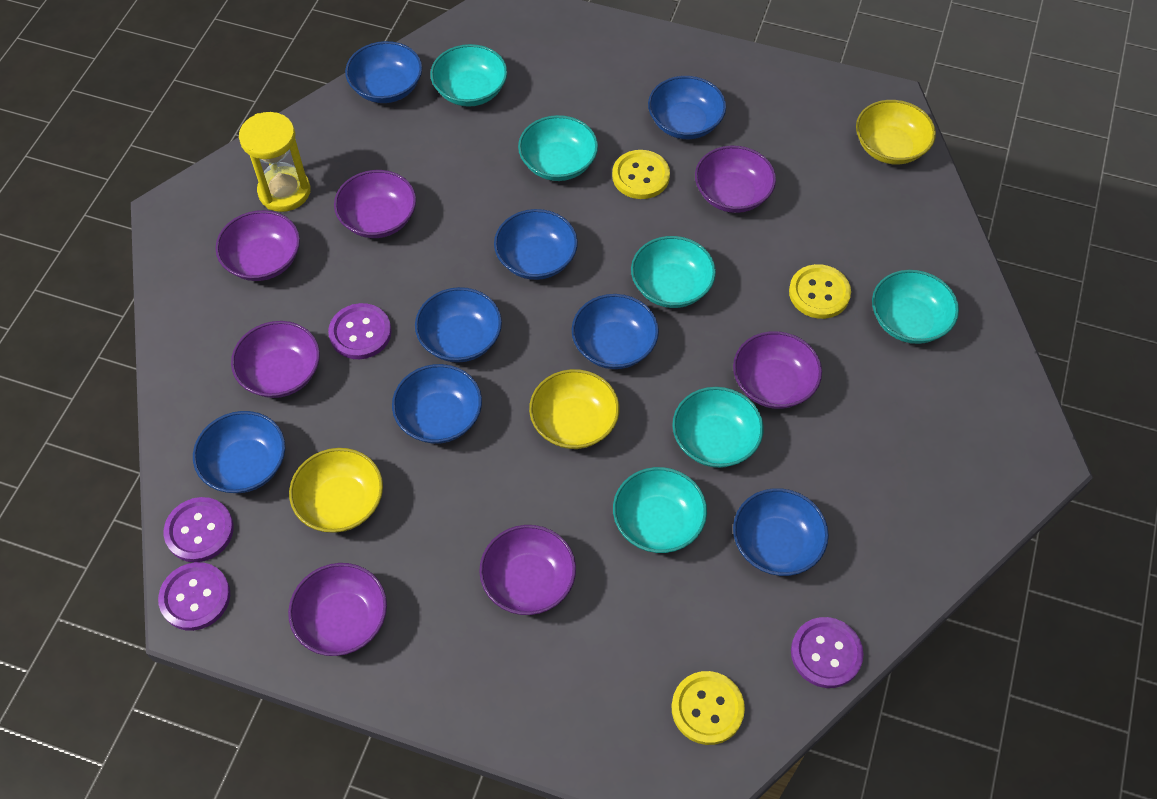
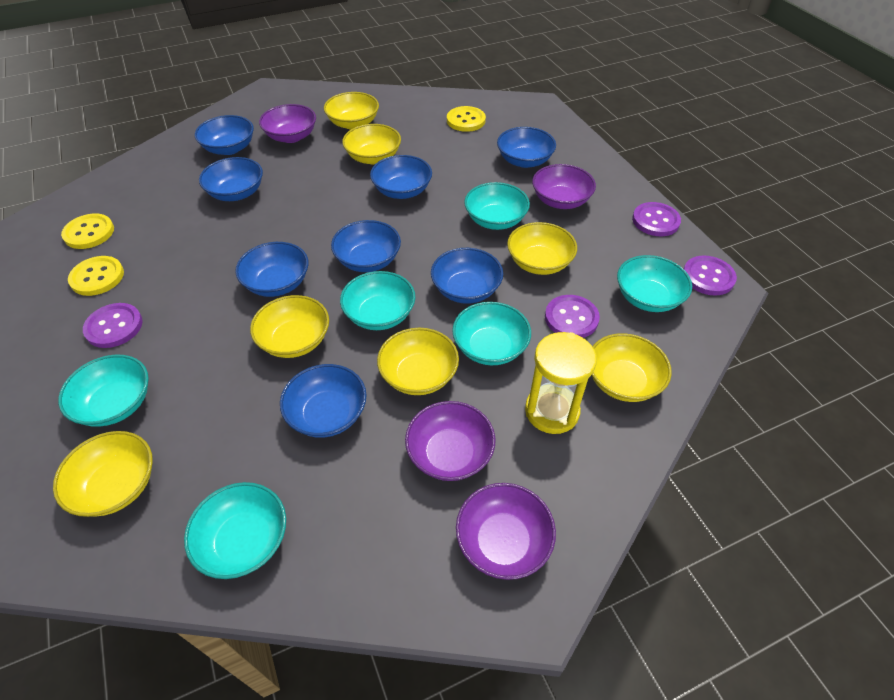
purple bowl: 7 -> 4
yellow bowl: 3 -> 7

